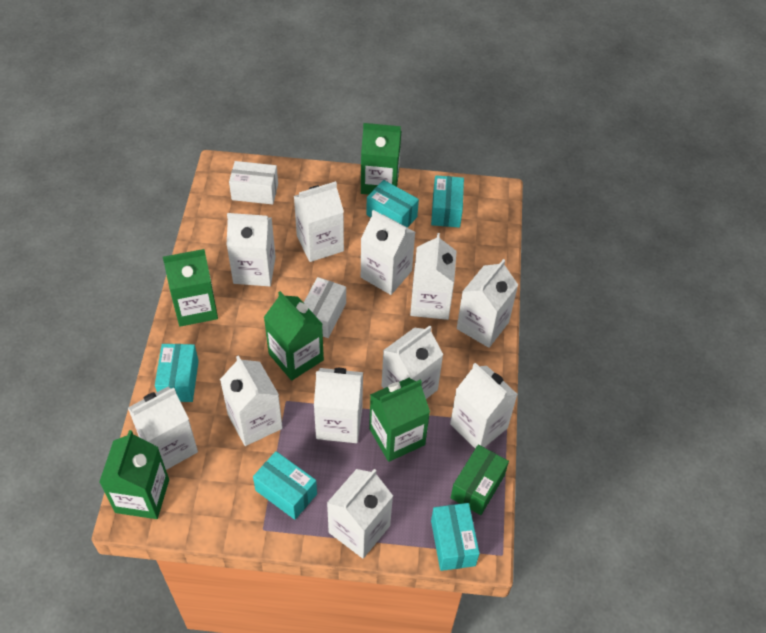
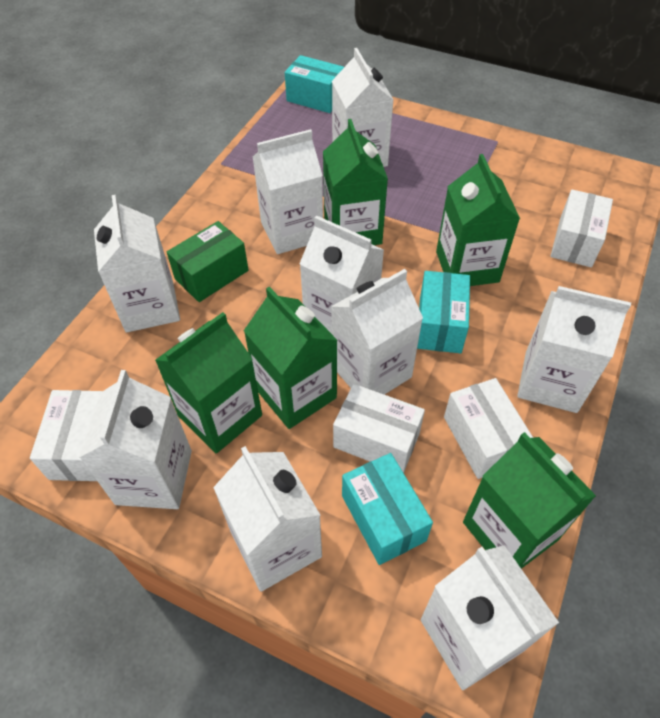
turquoise box: 5 -> 3
white box: 2 -> 4
white carton: 11 -> 9

